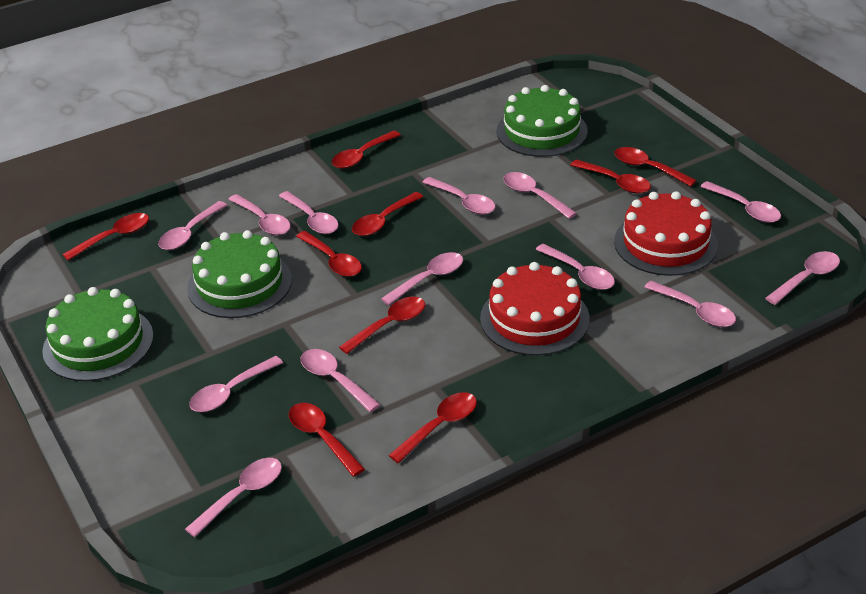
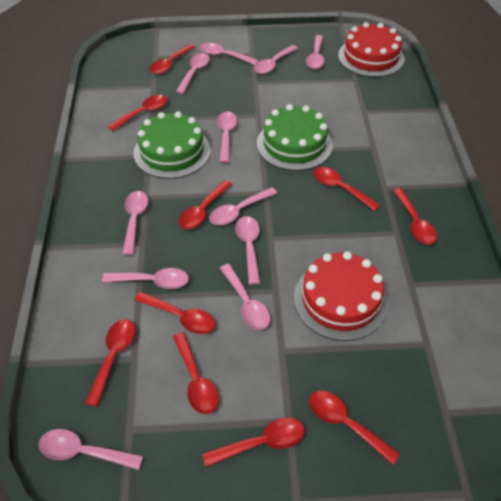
green cake: 3 -> 2
pink spoon: 13 -> 11
red spoon: 9 -> 10

